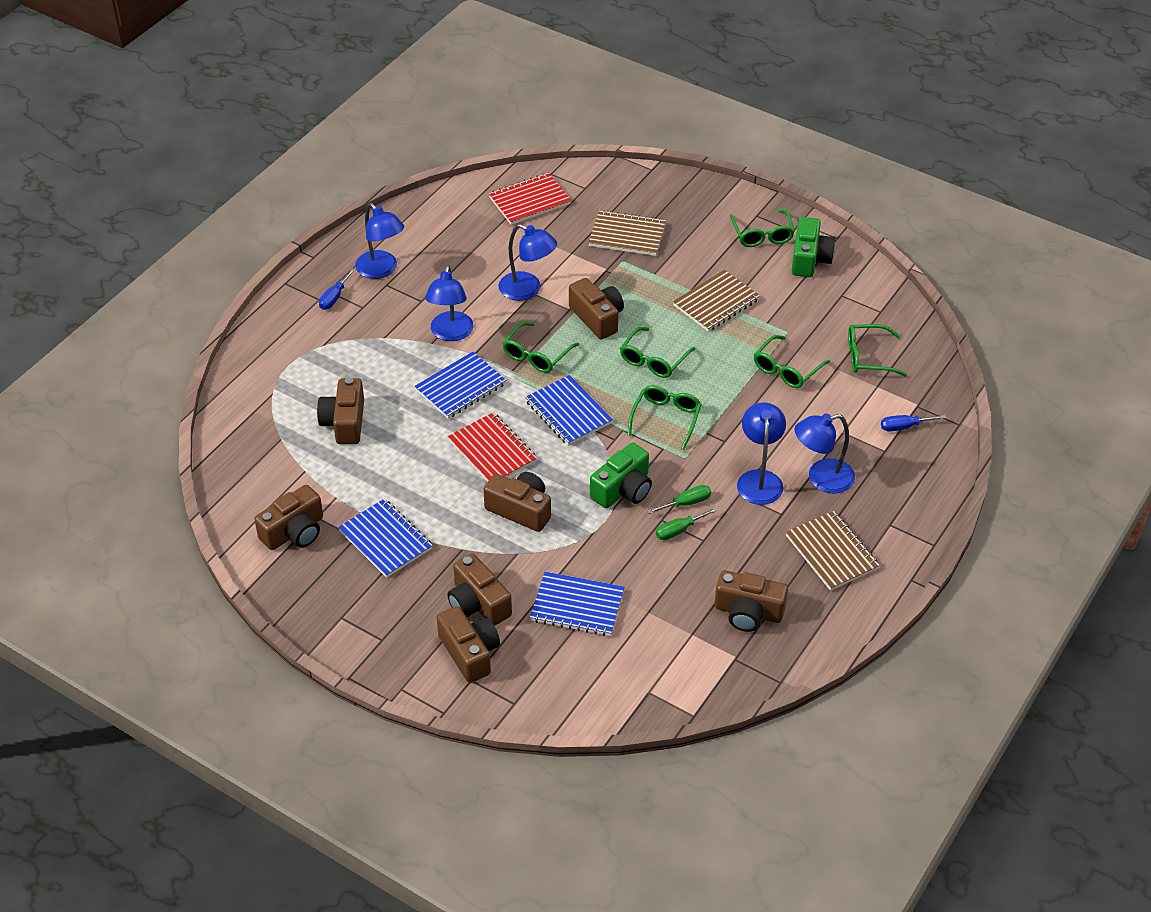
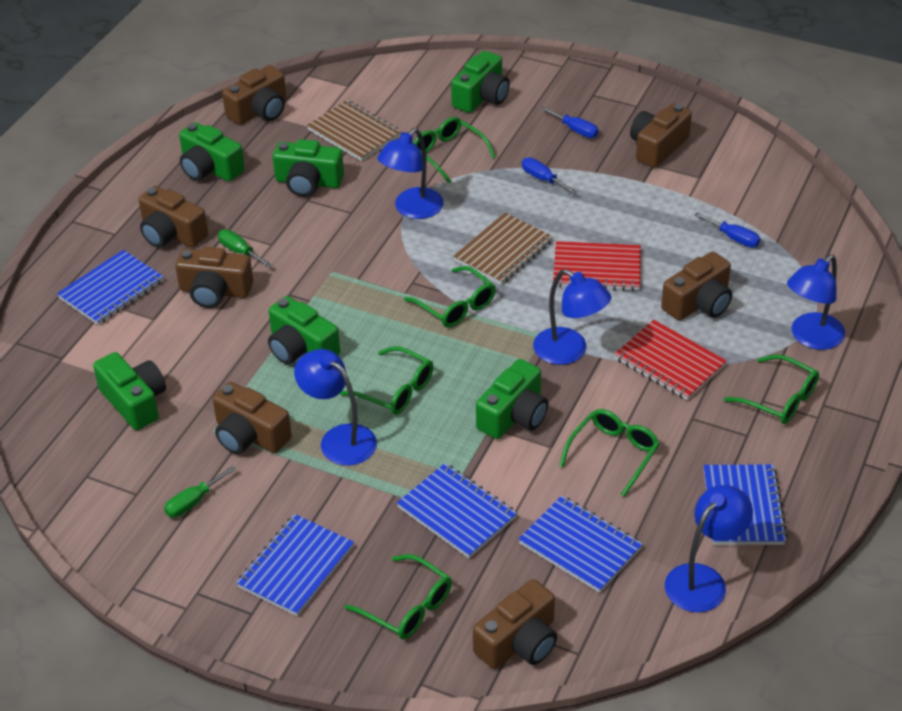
blue notebook: 4 -> 5
blue screwdriver: 2 -> 3
brown notebook: 3 -> 2
green camera: 2 -> 6

